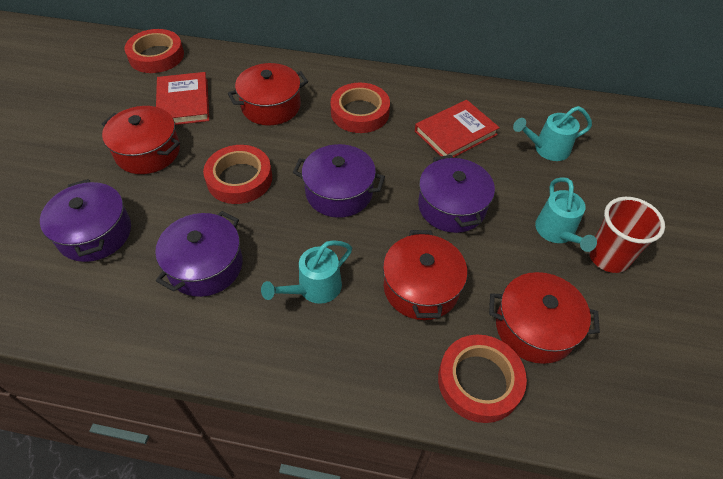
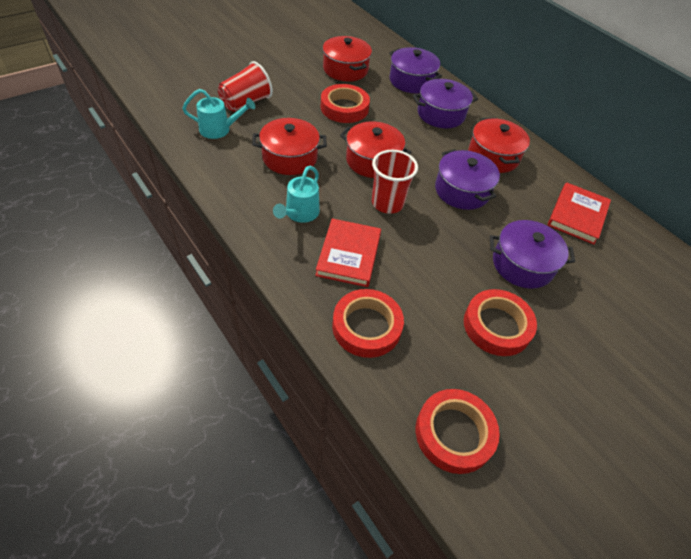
red cup: 1 -> 2
turquoise watering can: 3 -> 2

